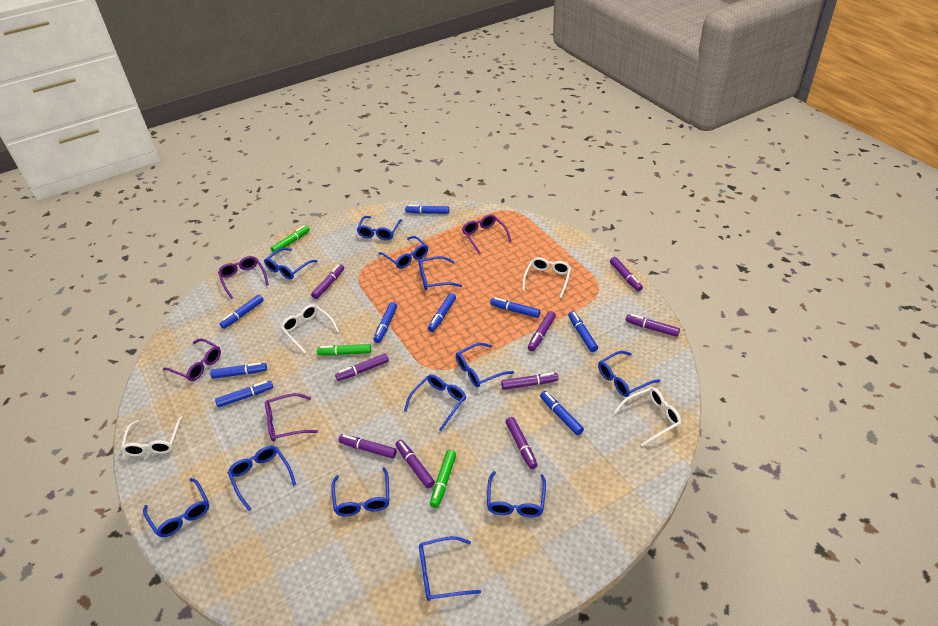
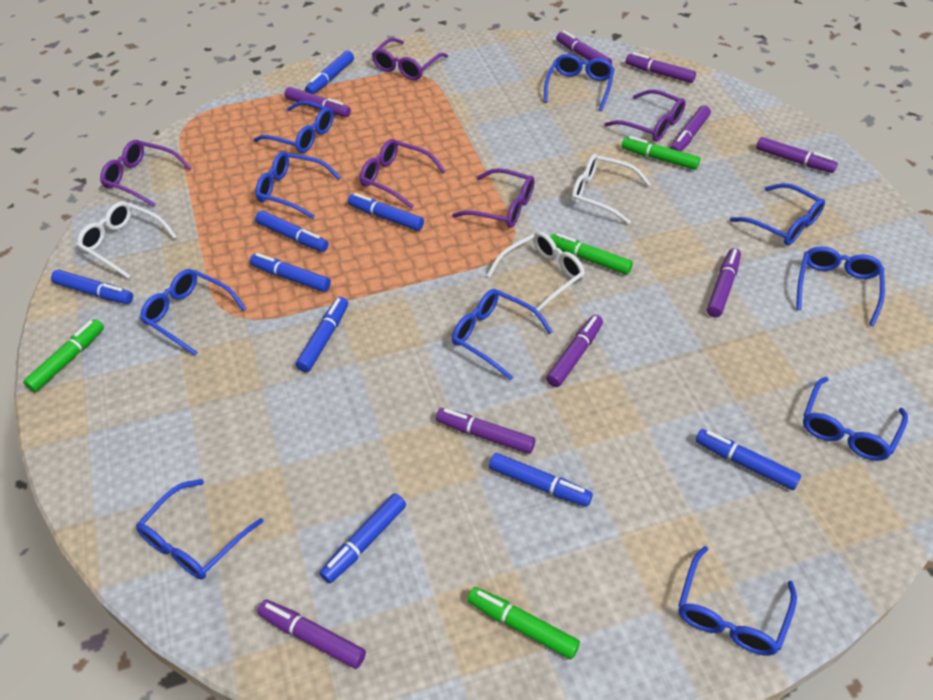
blue glasses: 12 -> 10
green marker: 3 -> 4
purple glasses: 4 -> 5
white glasses: 4 -> 3

